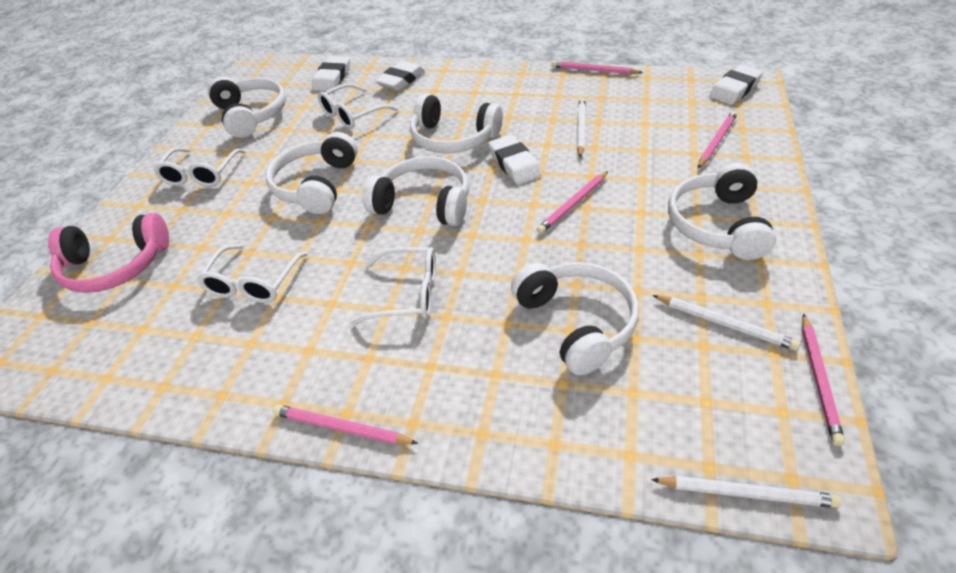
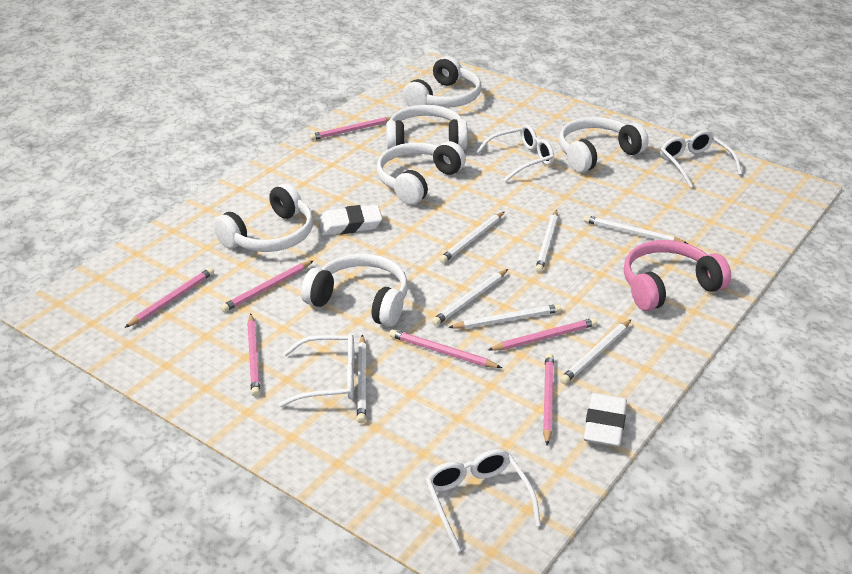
pink pencil: 5 -> 7
white eraser: 4 -> 2
white pencil: 3 -> 7

